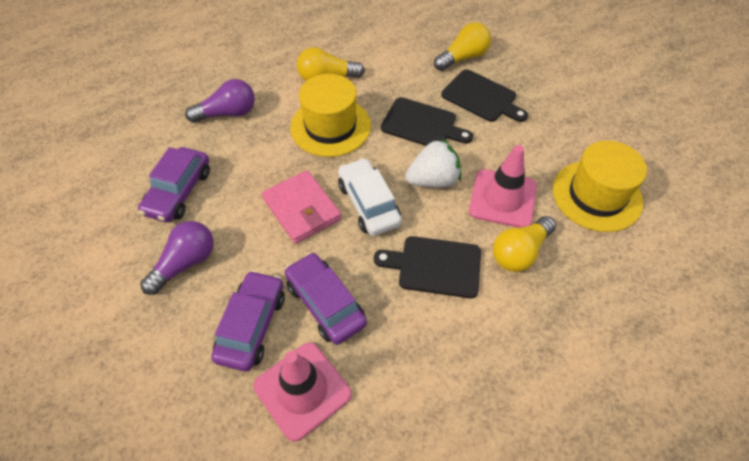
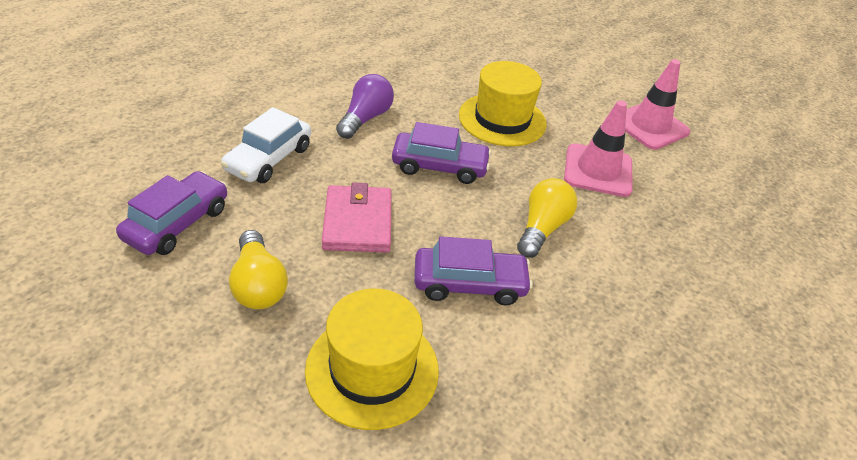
black cutting board: 3 -> 0
purple light bulb: 2 -> 1
white strawberry: 1 -> 0
yellow light bulb: 3 -> 2

